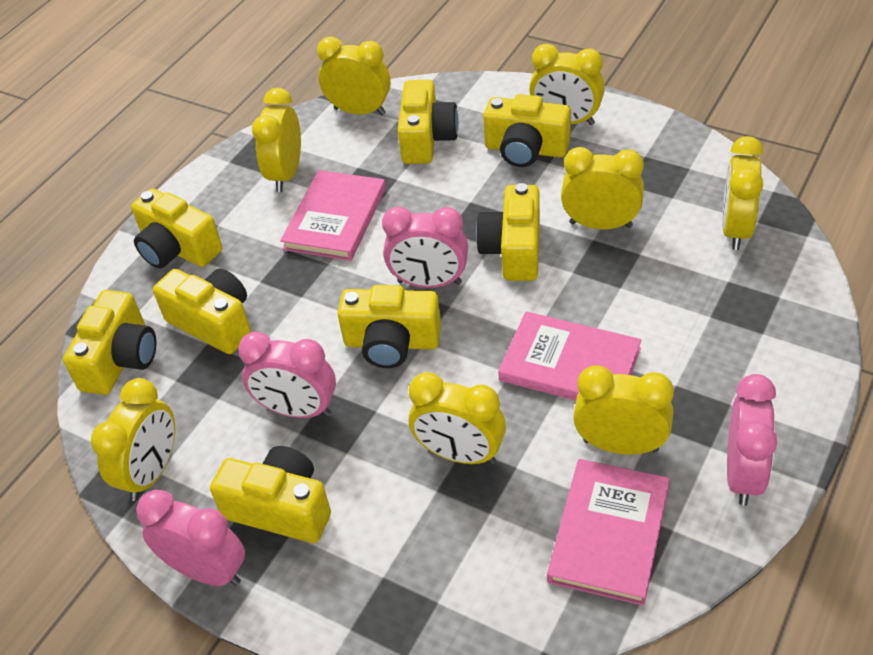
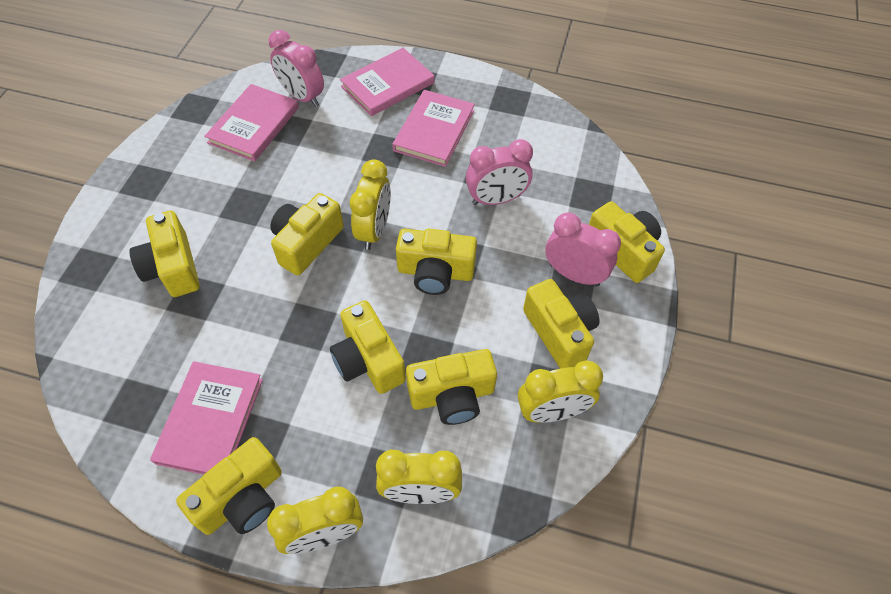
pink book: 3 -> 4
pink clock: 4 -> 3
yellow clock: 8 -> 4

